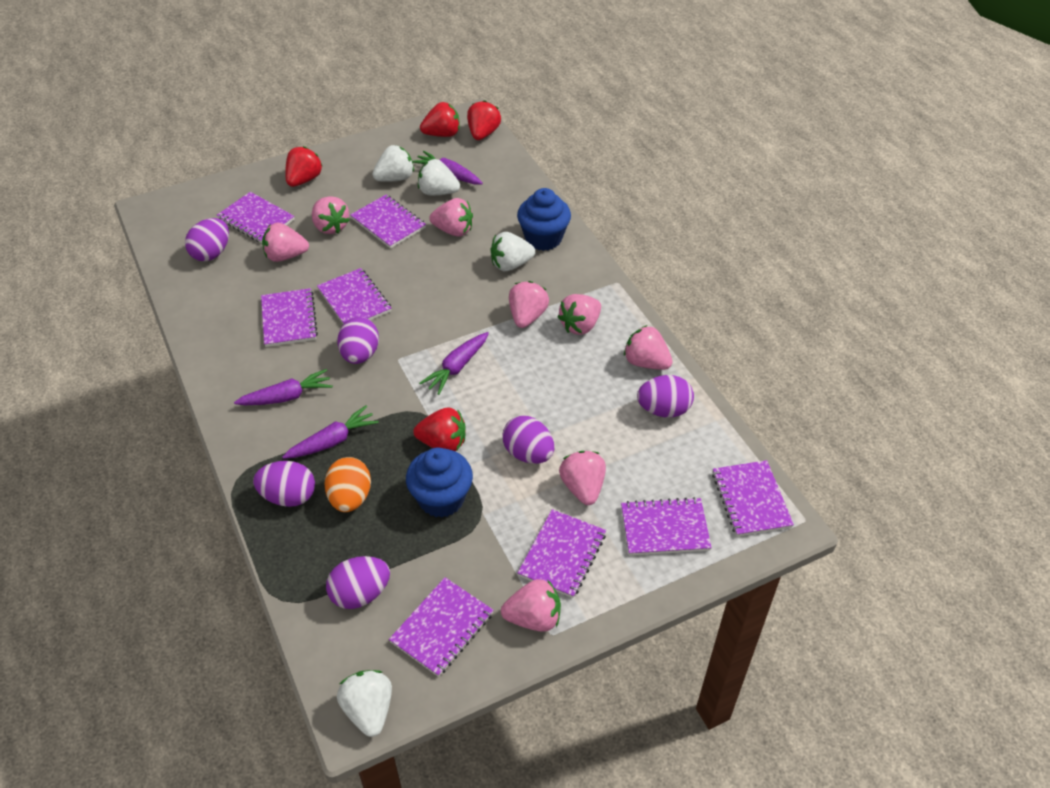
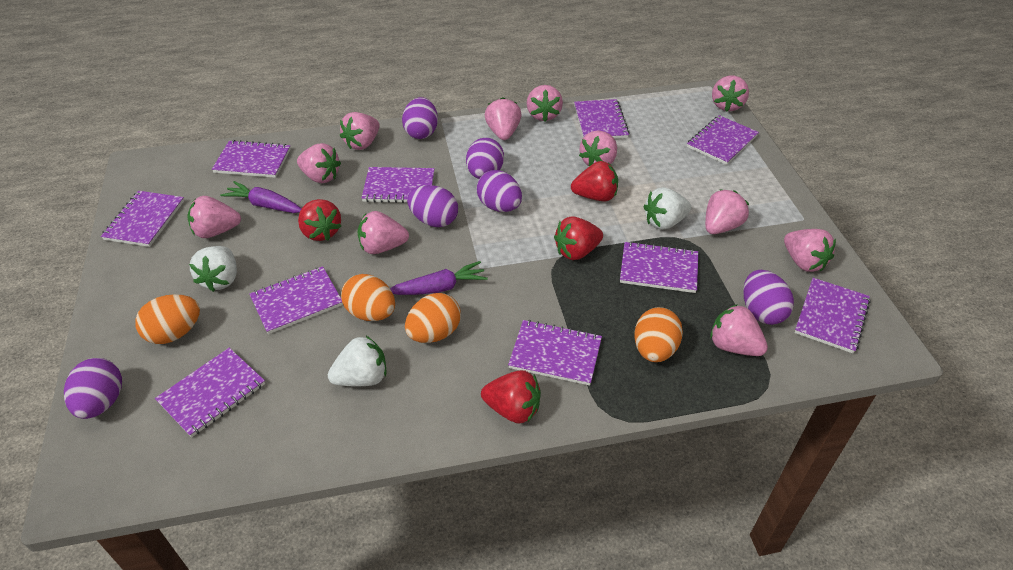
blue cupcake: 2 -> 0
orange egg: 1 -> 4
pink strawberry: 8 -> 11
purple carrot: 4 -> 2
purple notebook: 8 -> 10
white strawberry: 4 -> 3

